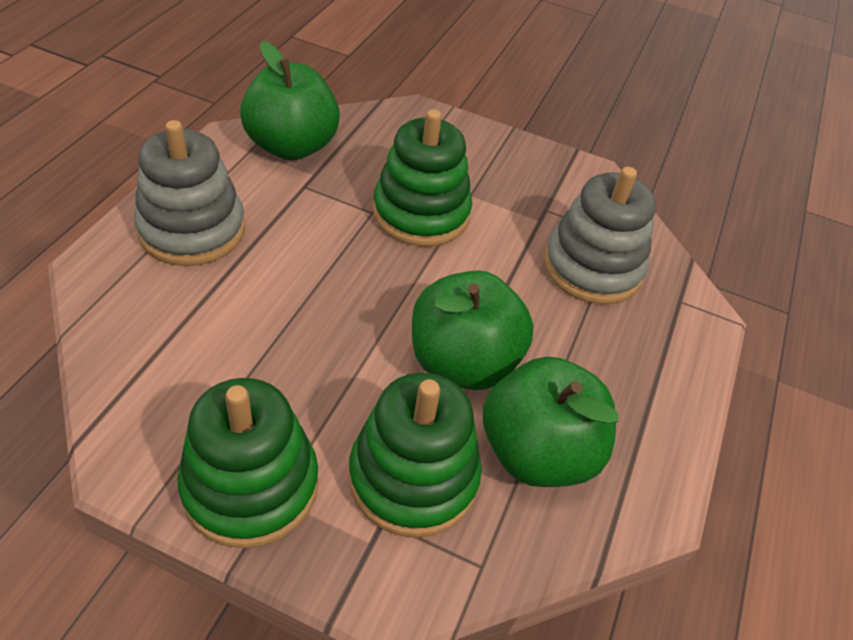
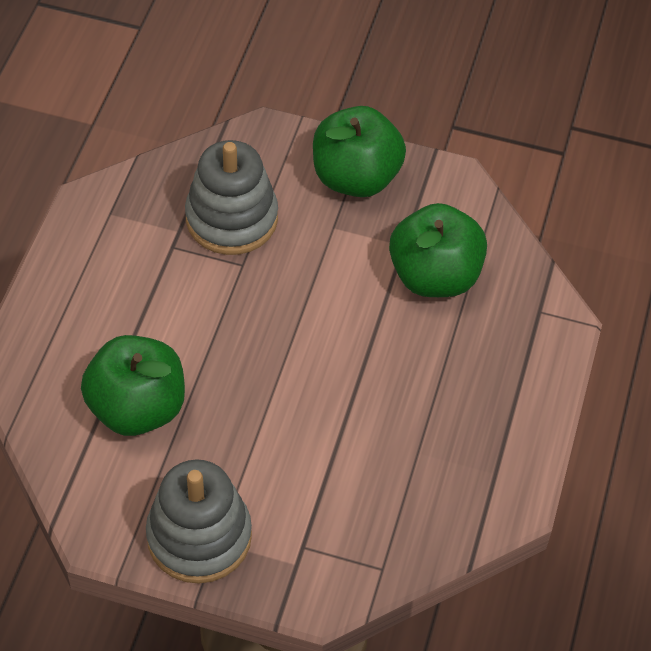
green stacking toy: 3 -> 0

